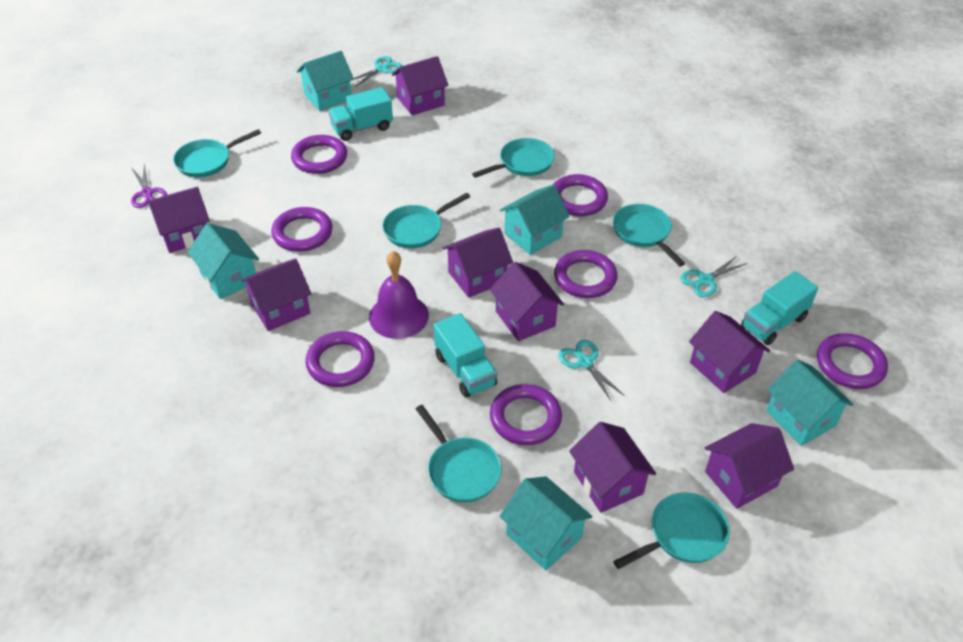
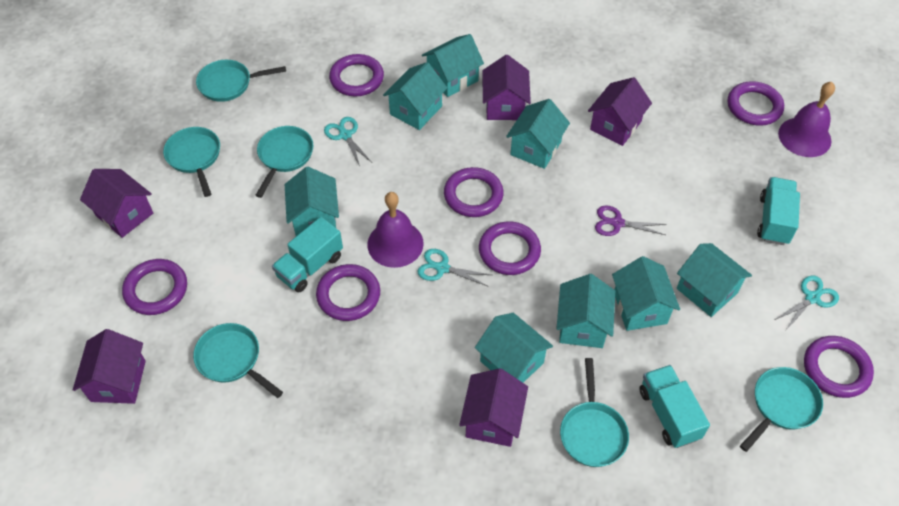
purple bell: 1 -> 2
purple house: 8 -> 5
turquoise house: 5 -> 8

